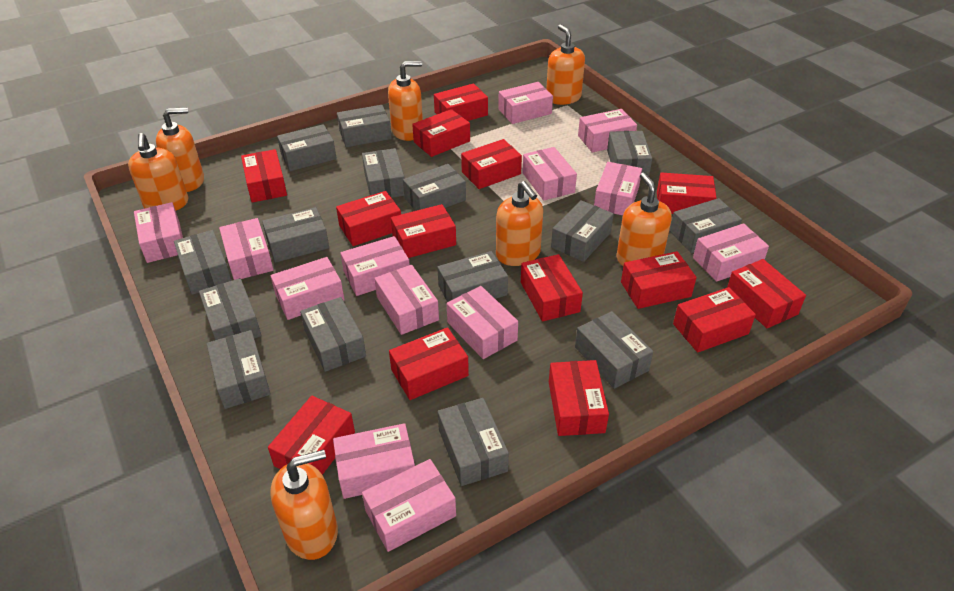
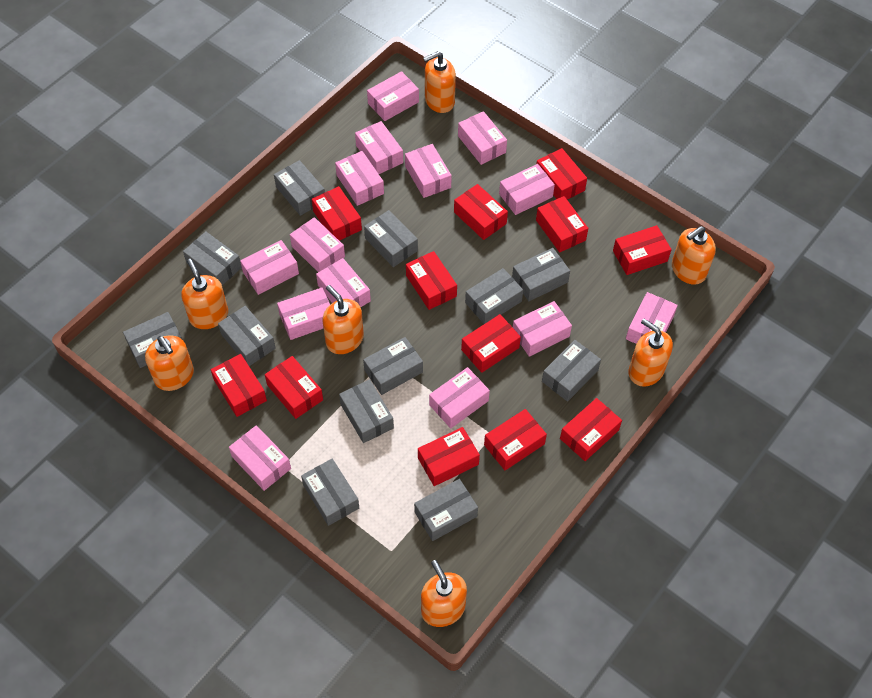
grey box: 15 -> 12
pink box: 13 -> 14
red box: 14 -> 12

